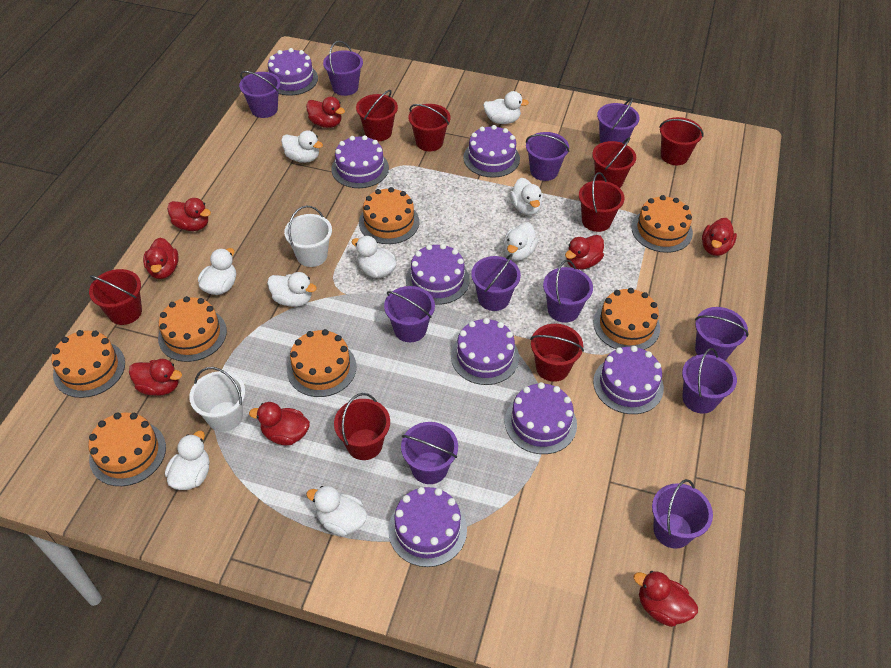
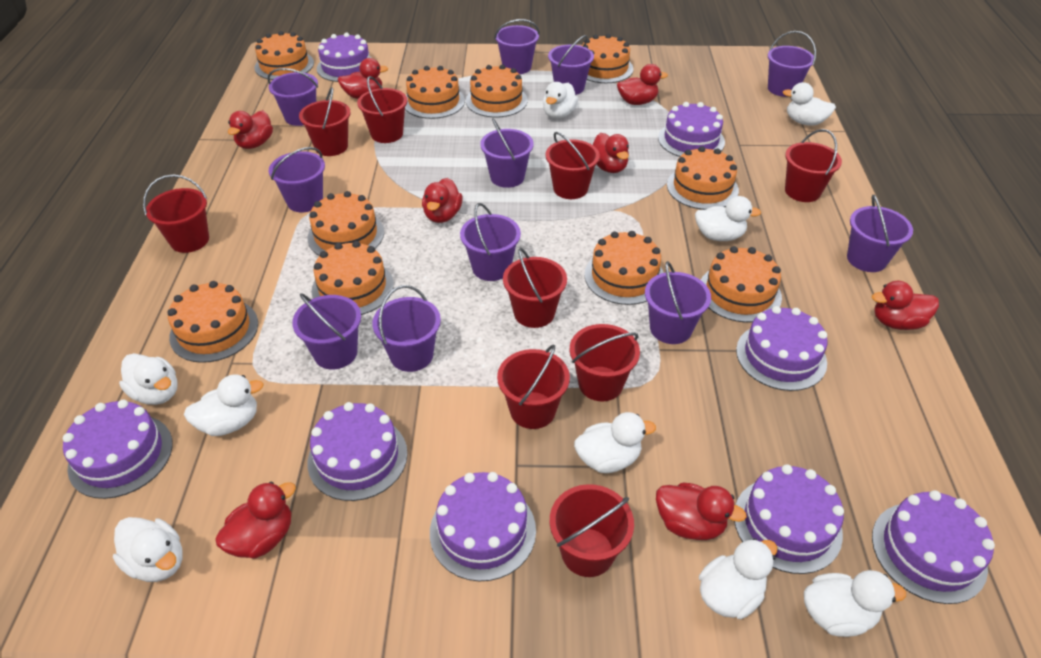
orange cake: 7 -> 10
red bucket: 8 -> 9
white bucket: 2 -> 0

